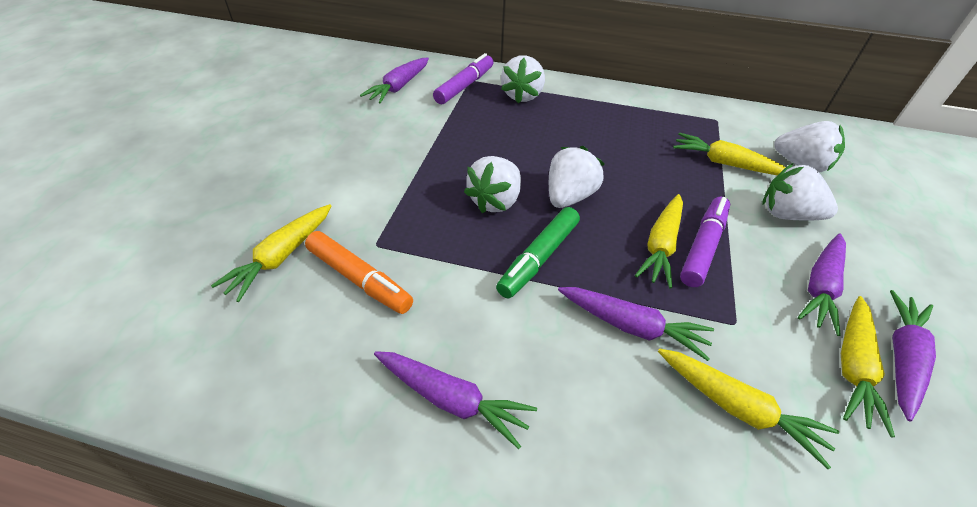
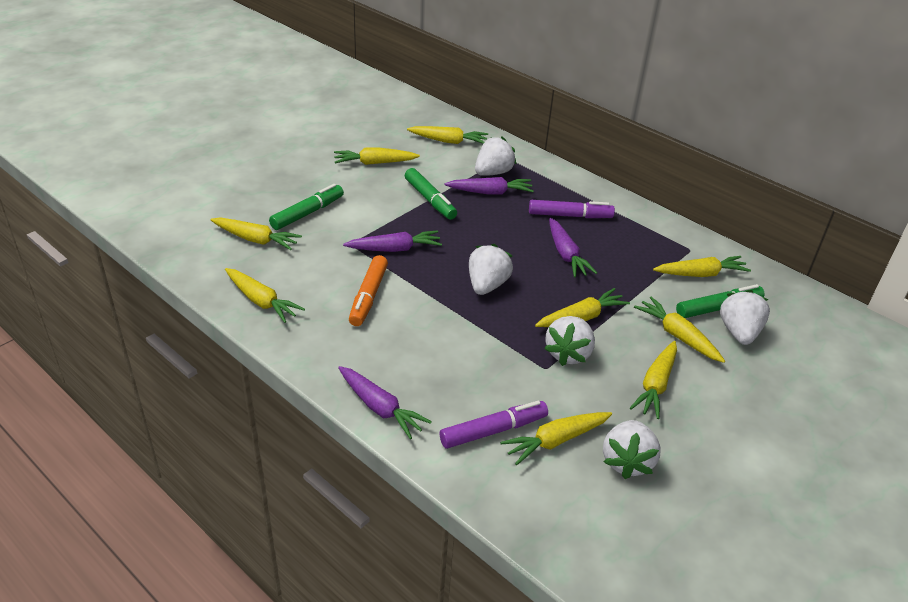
green marker: 1 -> 3
purple carrot: 5 -> 4
yellow carrot: 5 -> 9

